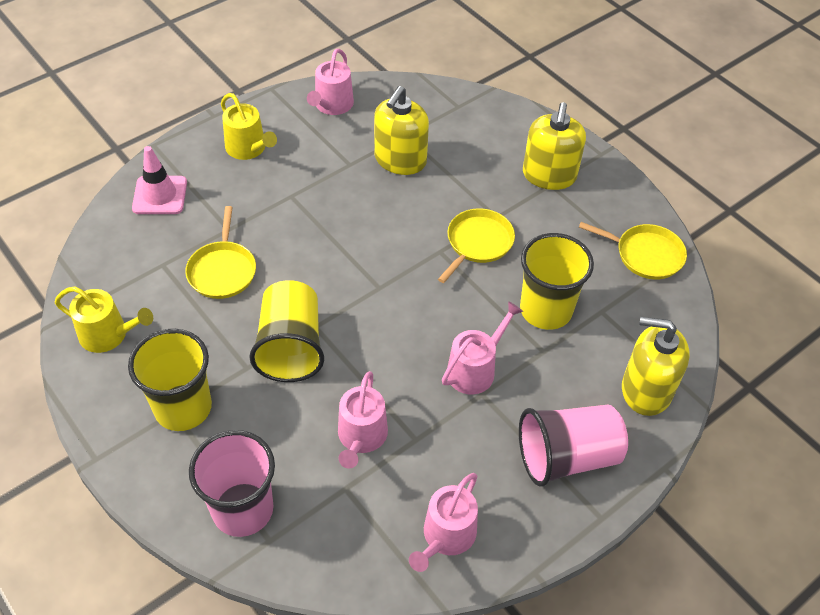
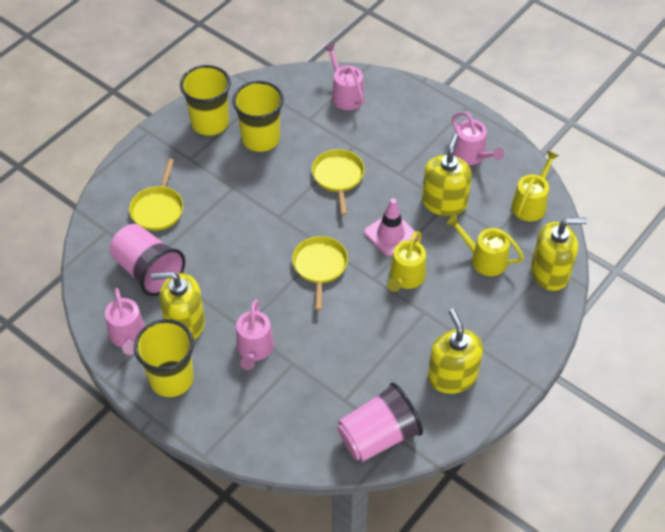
yellow soap dispenser: 3 -> 4
yellow watering can: 2 -> 3

